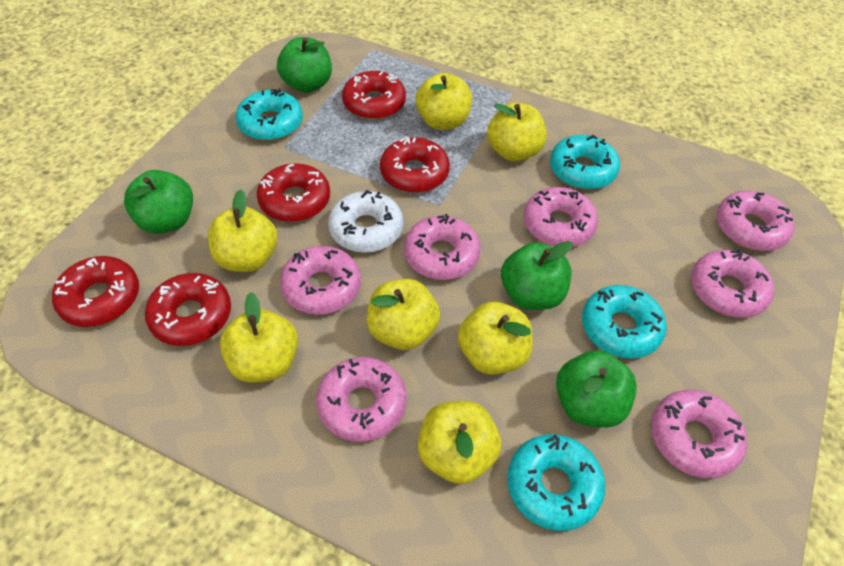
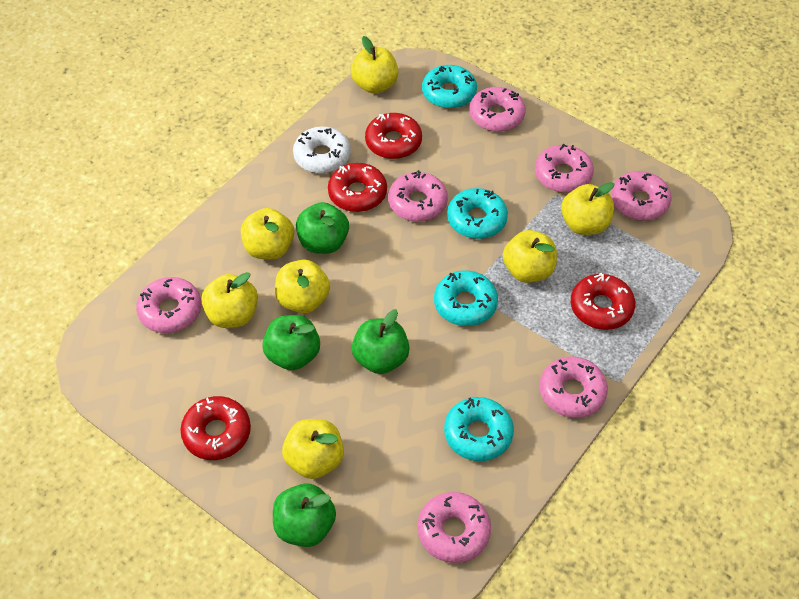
red donut: 5 -> 4

